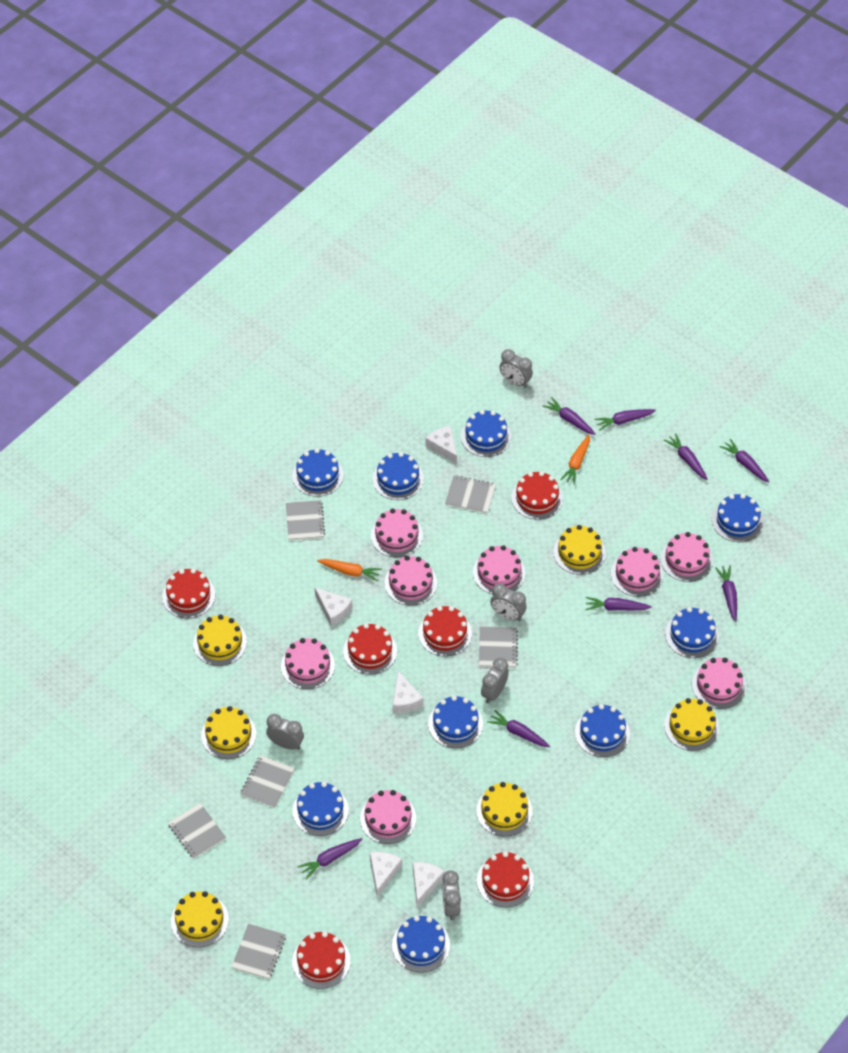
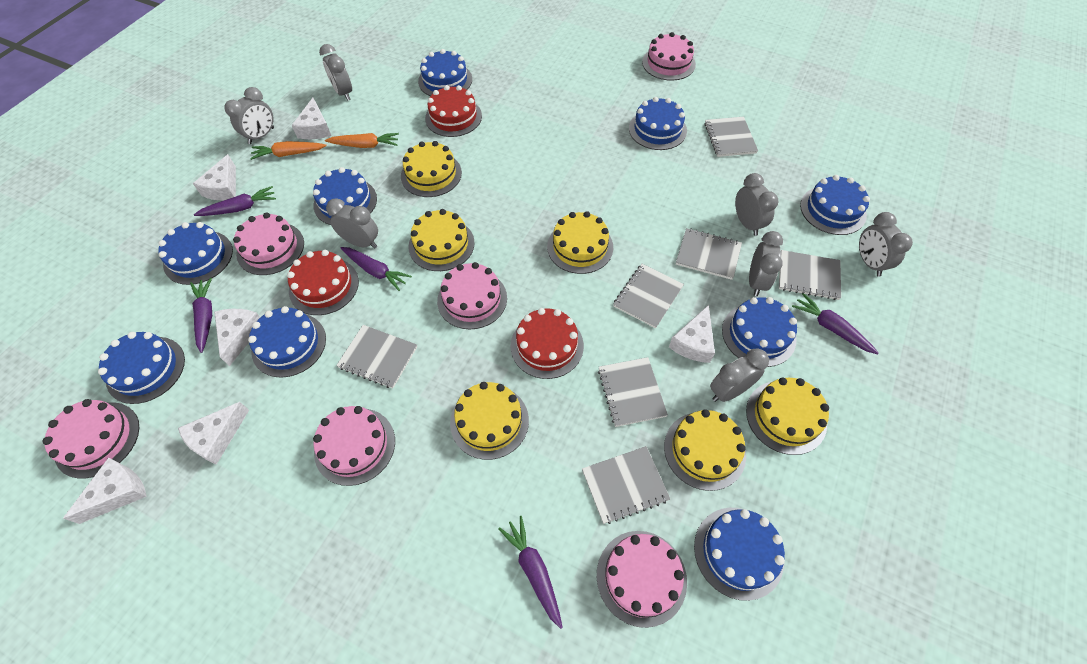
grey clock: 5 -> 7
grey notebook: 6 -> 7
pink cake: 8 -> 6
purple carrot: 8 -> 5
red cake: 6 -> 3
white cheese: 5 -> 6

